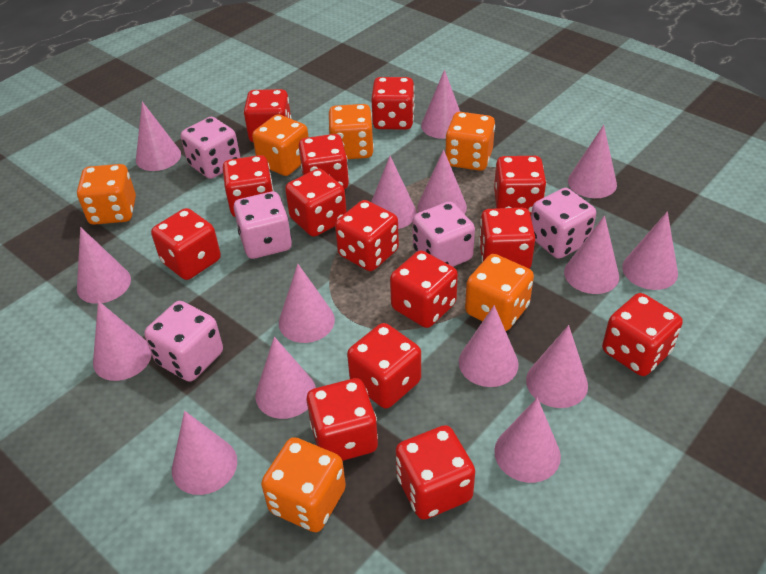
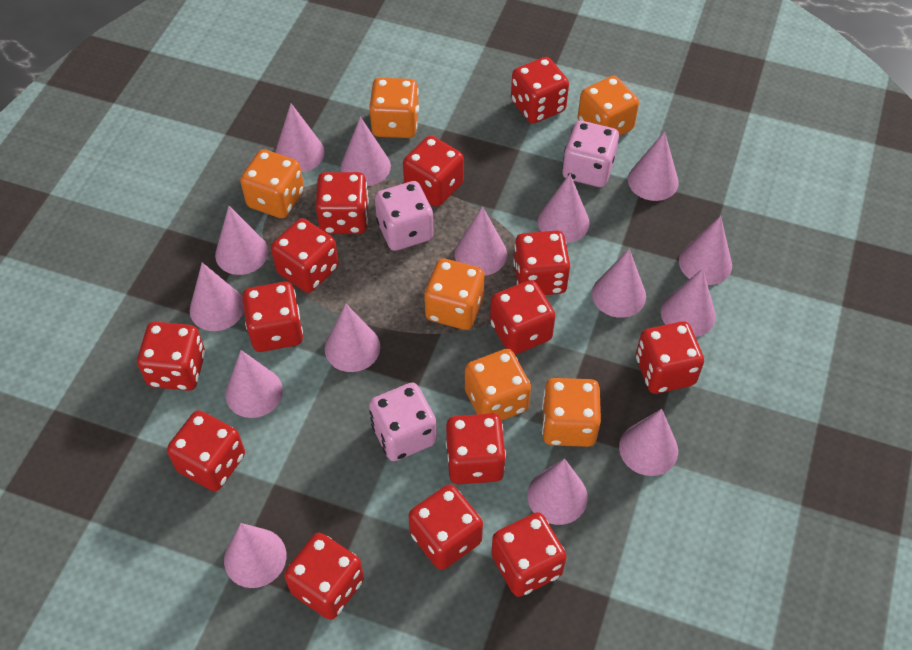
pink dice: 5 -> 3

